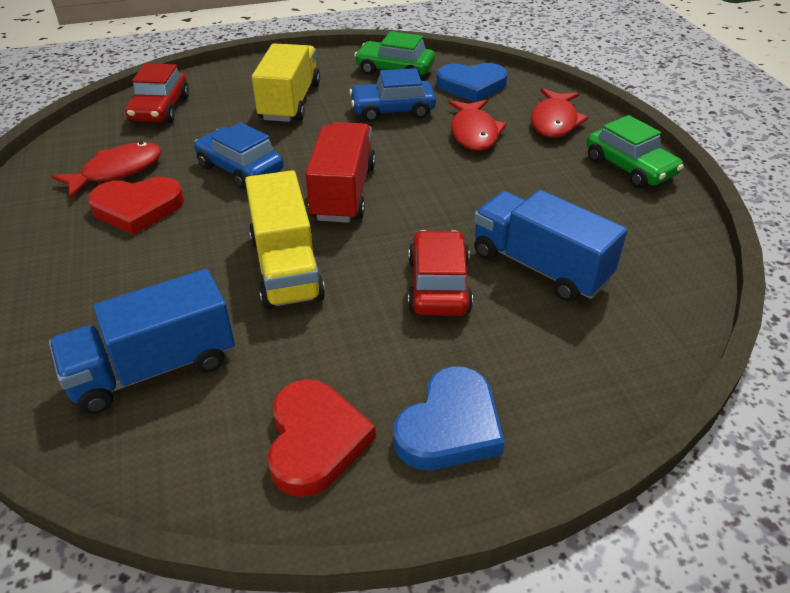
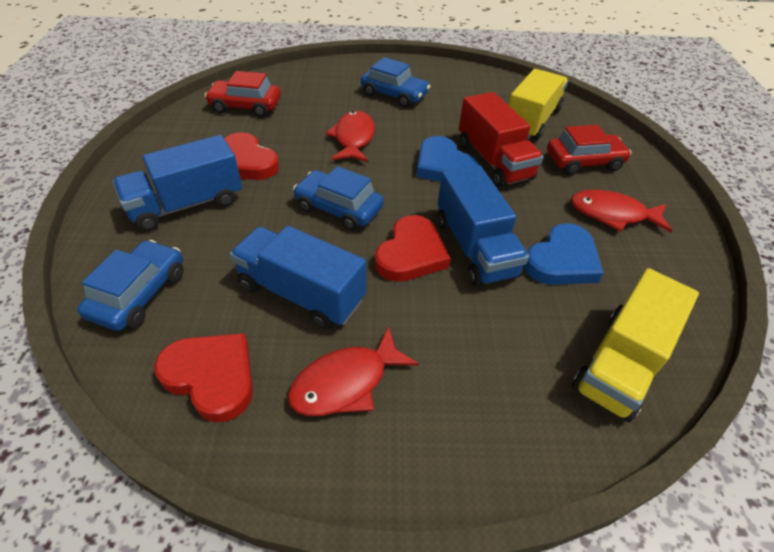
blue car: 2 -> 3
blue truck: 2 -> 3
green car: 2 -> 0
red heart: 2 -> 3

